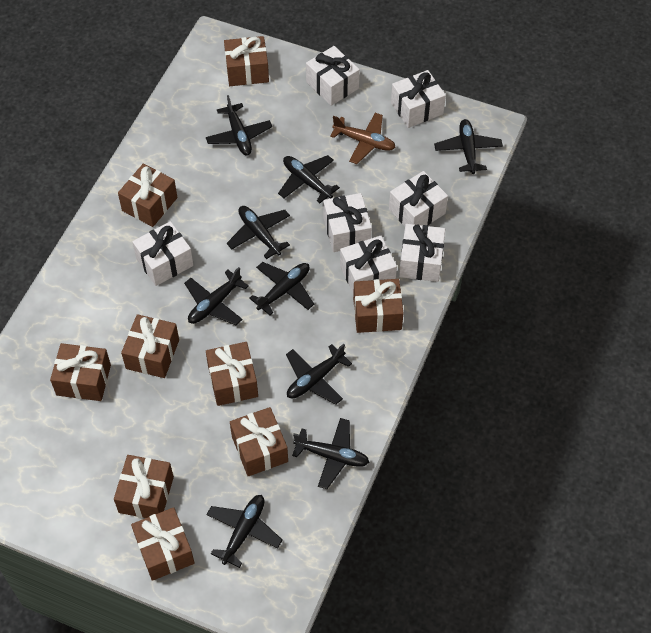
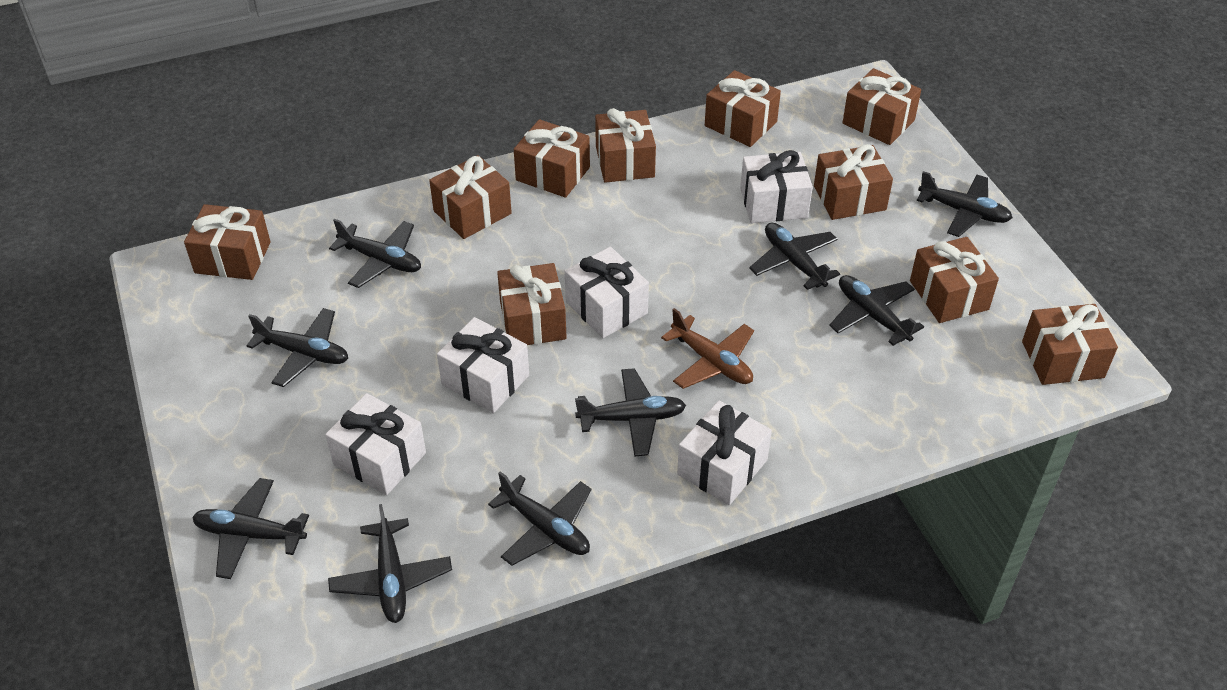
brown gift: 9 -> 10
white gift: 7 -> 5

